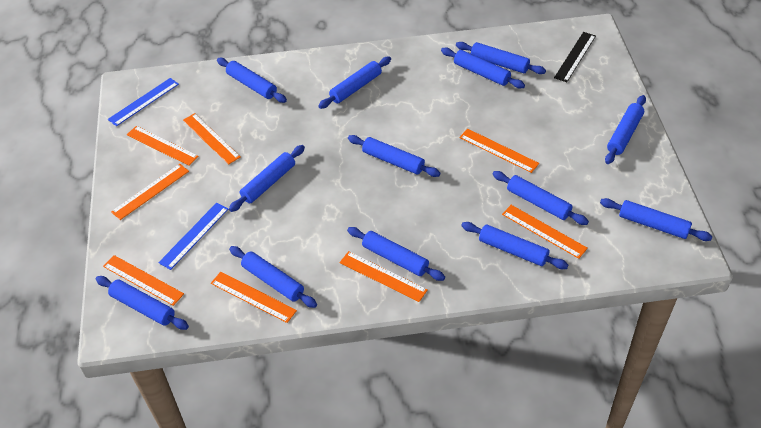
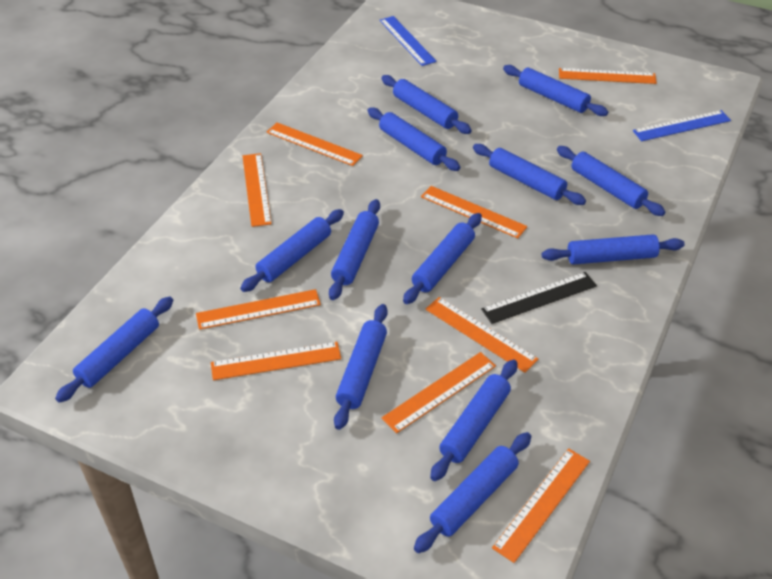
orange ruler: 8 -> 9

